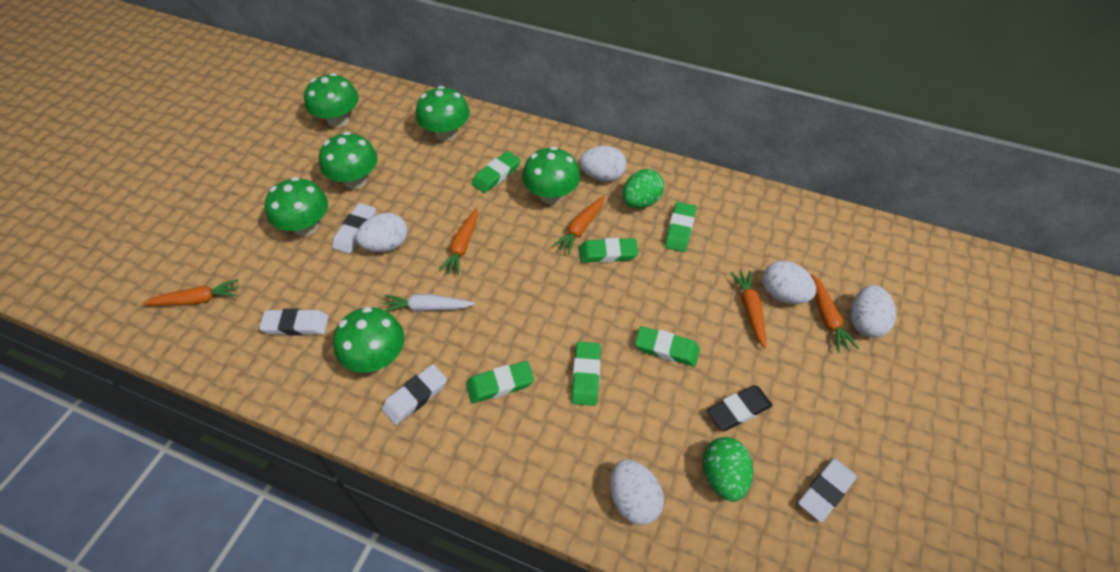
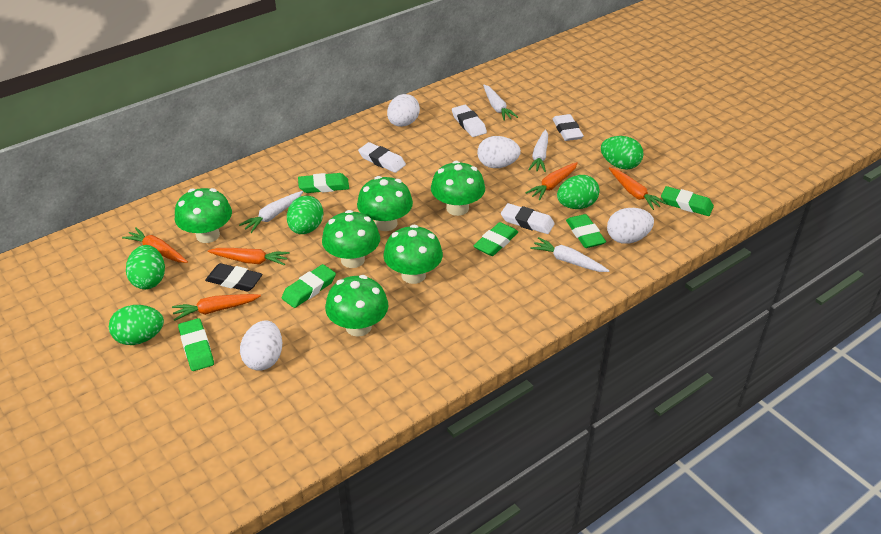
green egg: 2 -> 5
white carrot: 1 -> 4
white egg: 5 -> 4

